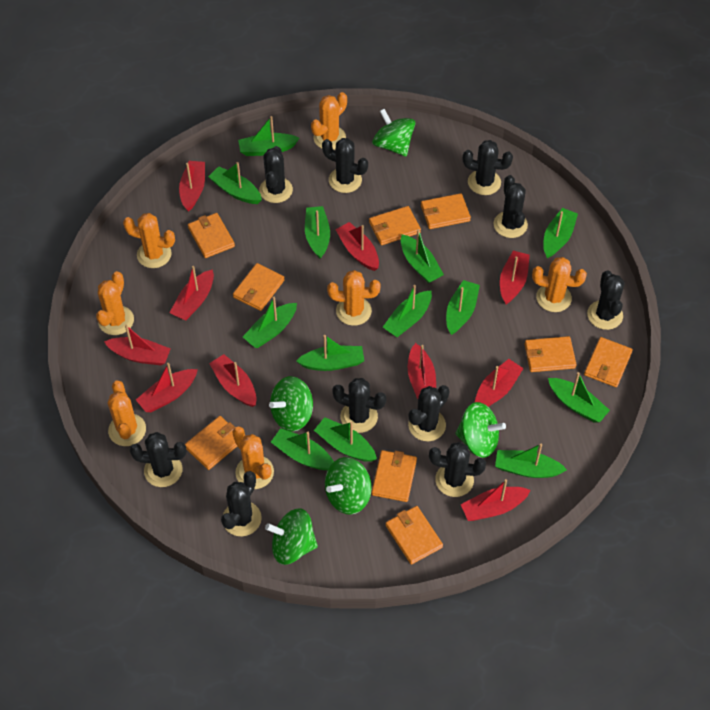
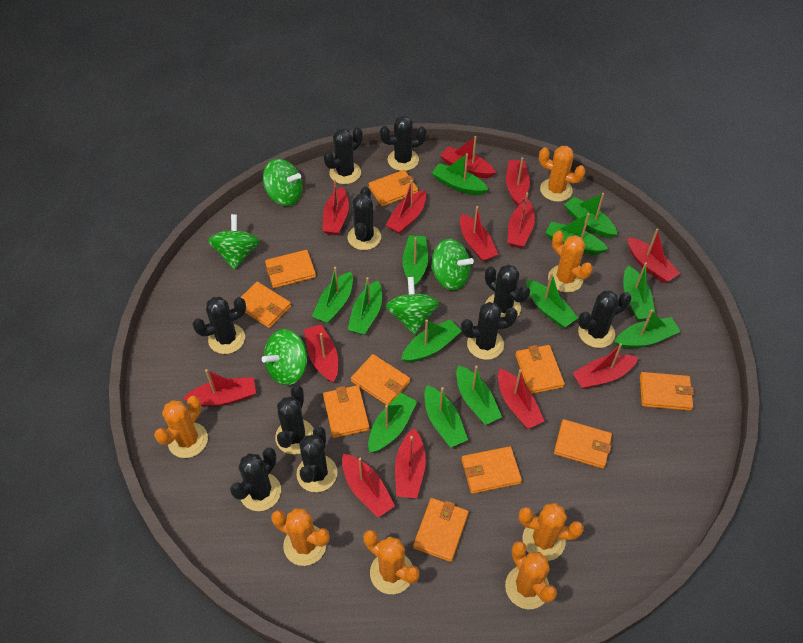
orange wallet: 9 -> 10
red boat: 10 -> 13

